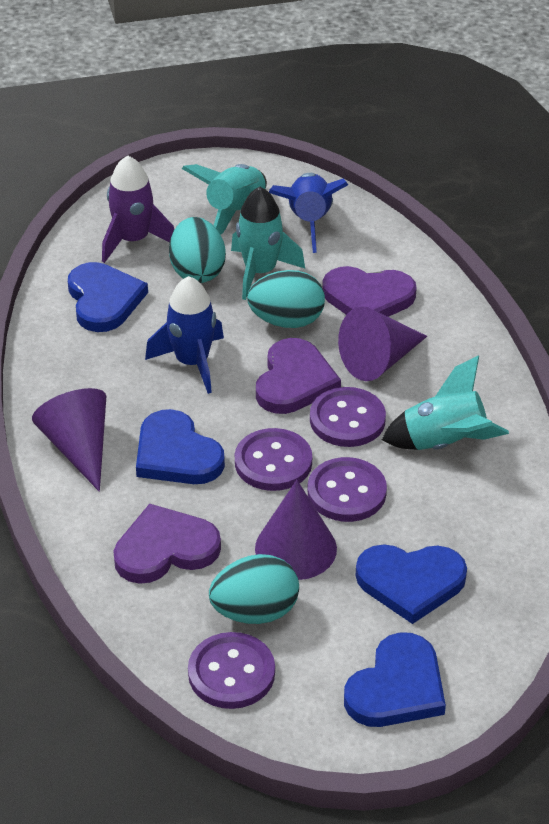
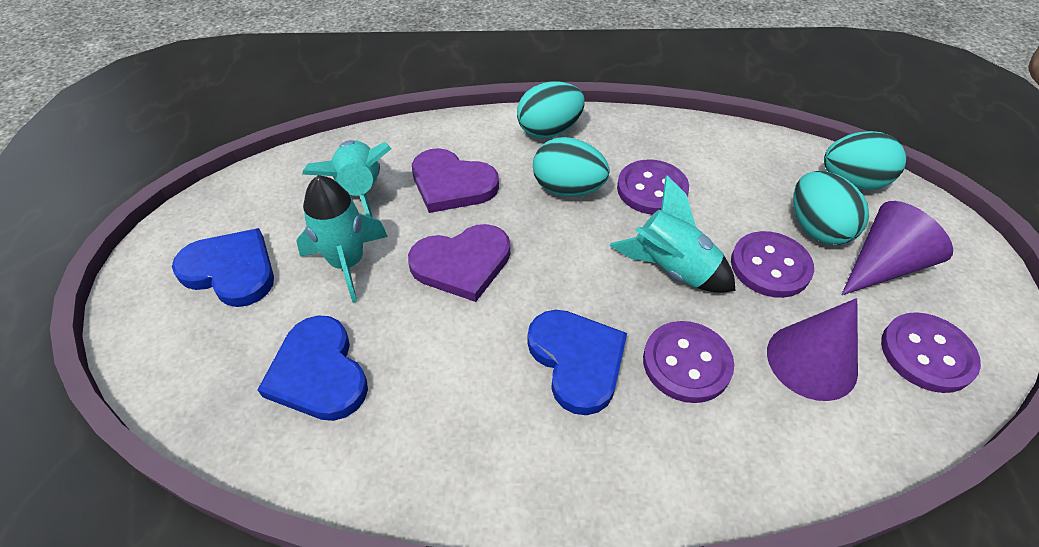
blue heart: 4 -> 3
blue rocket: 2 -> 0
purple cone: 3 -> 2
purple heart: 3 -> 2
purple rocket: 1 -> 0
turquoise egg: 3 -> 4

